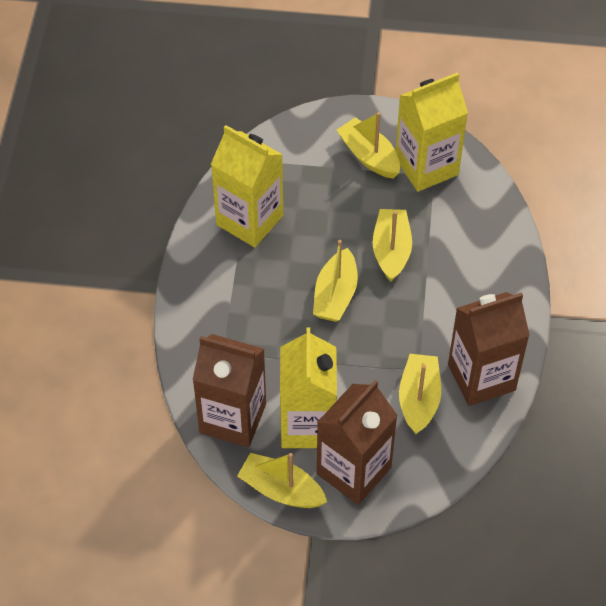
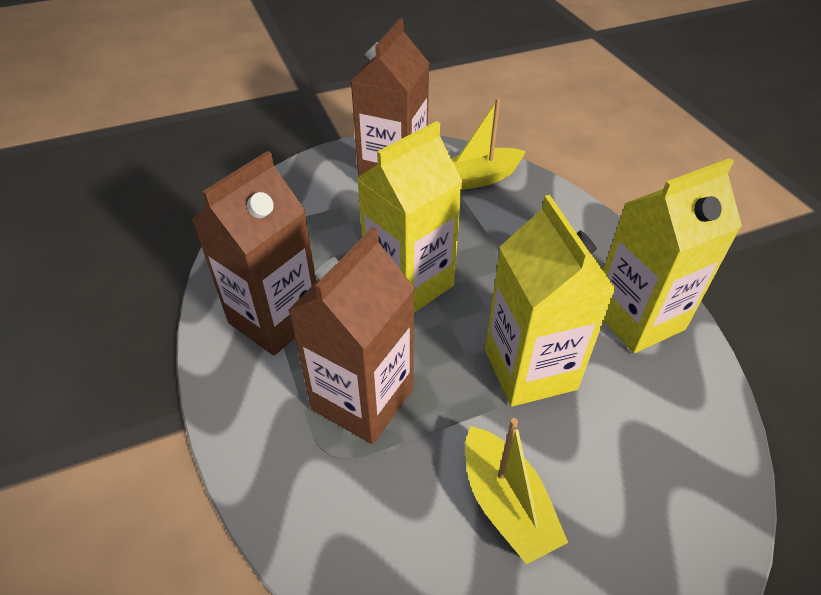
yellow boat: 5 -> 2

